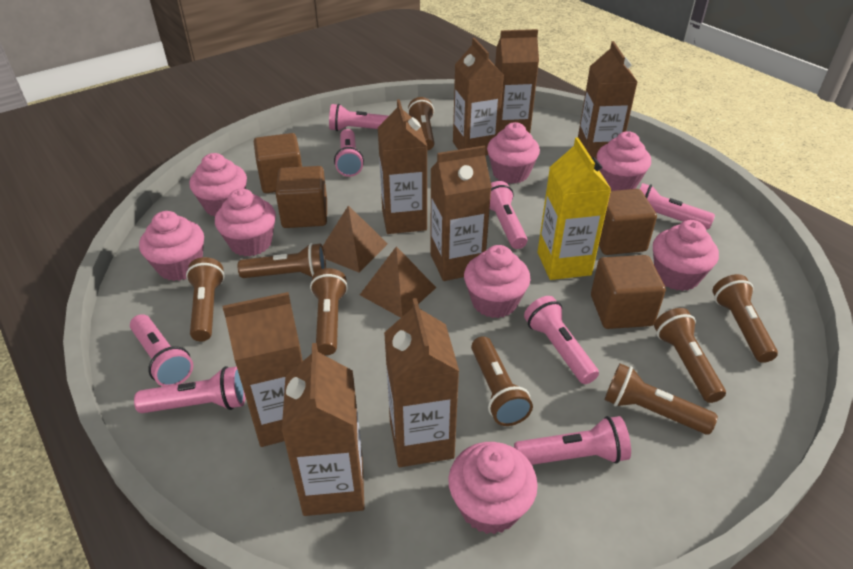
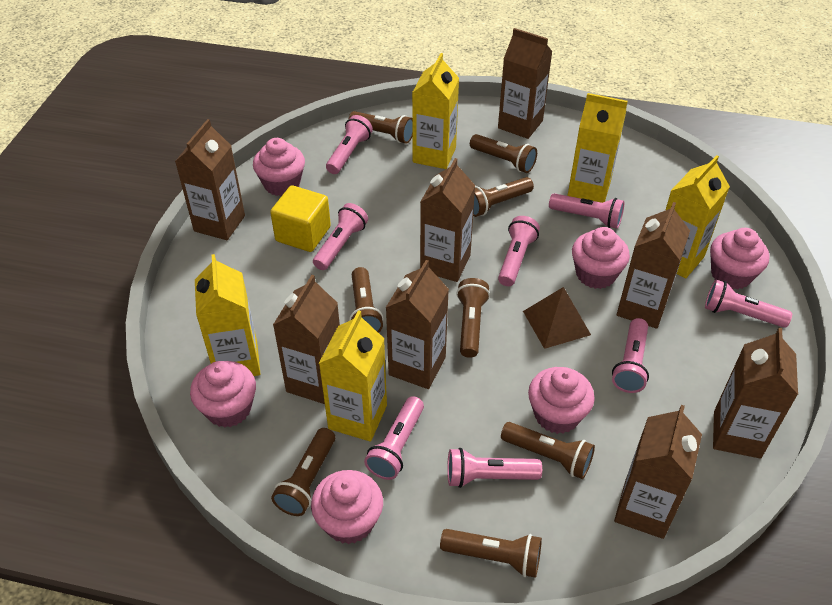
brown cube: 4 -> 0
brown pyramid: 2 -> 1
pink cupcake: 8 -> 6
yellow carton: 1 -> 5
yellow cube: 0 -> 1

